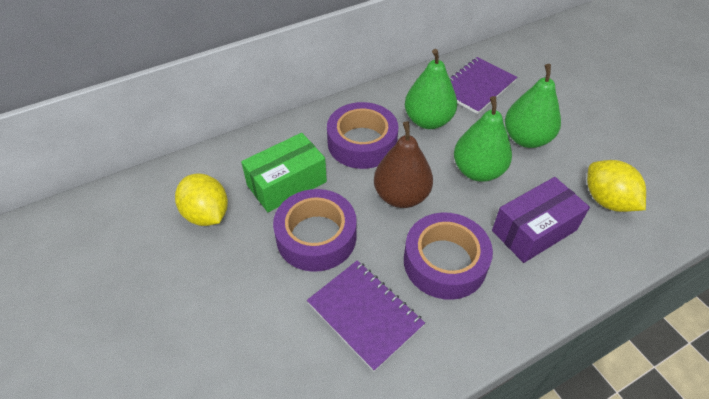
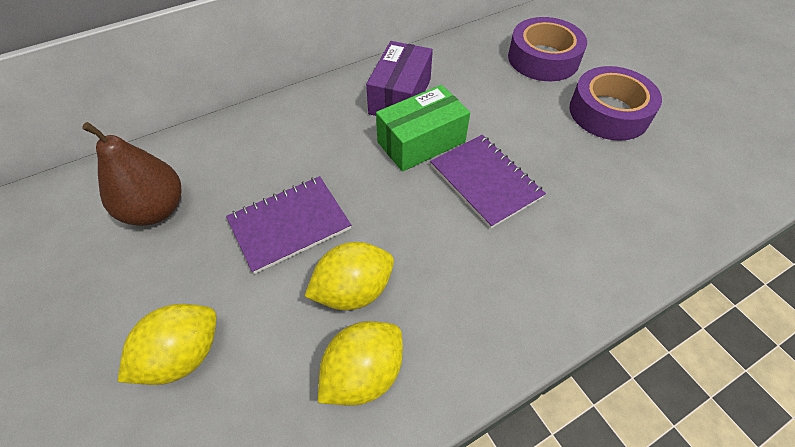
green pear: 3 -> 0
purple tape: 3 -> 2
yellow lemon: 2 -> 3

